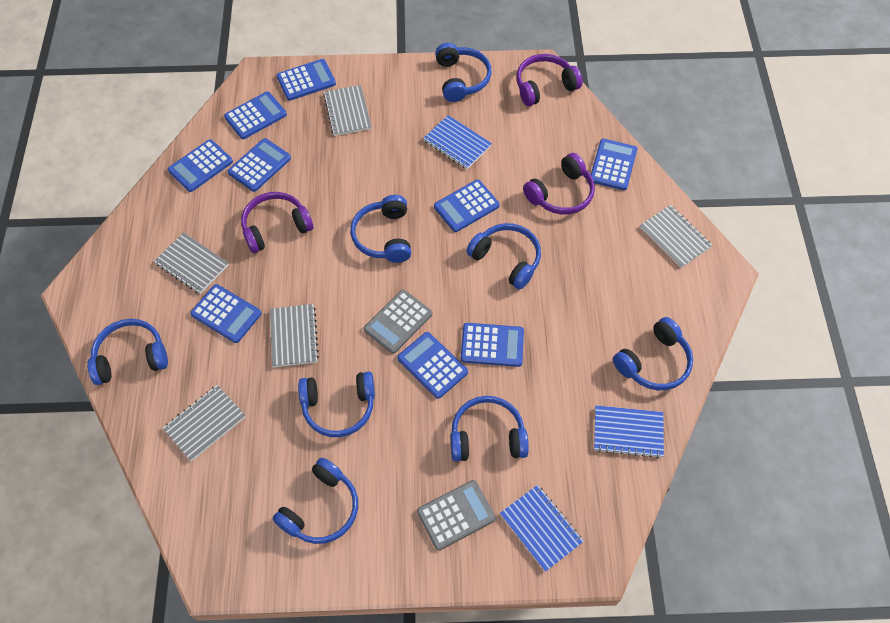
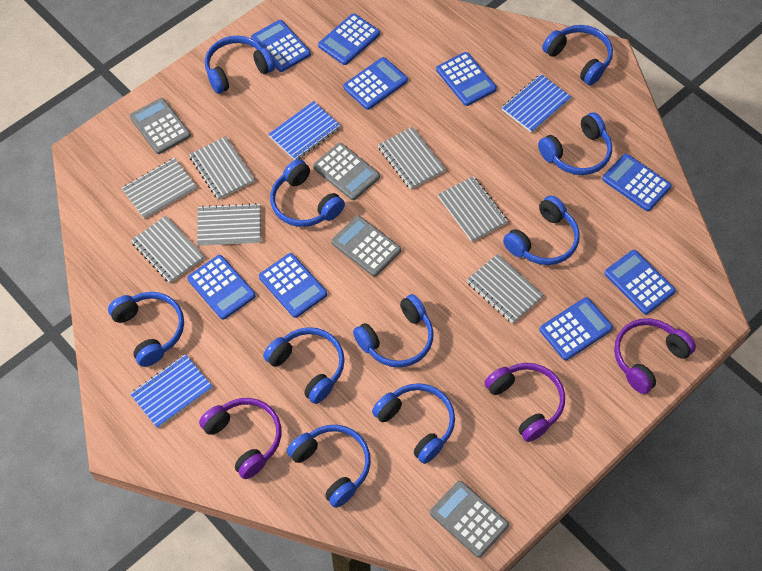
blue headphones: 8 -> 10
grey calculator: 2 -> 4
grey notebook: 5 -> 7

